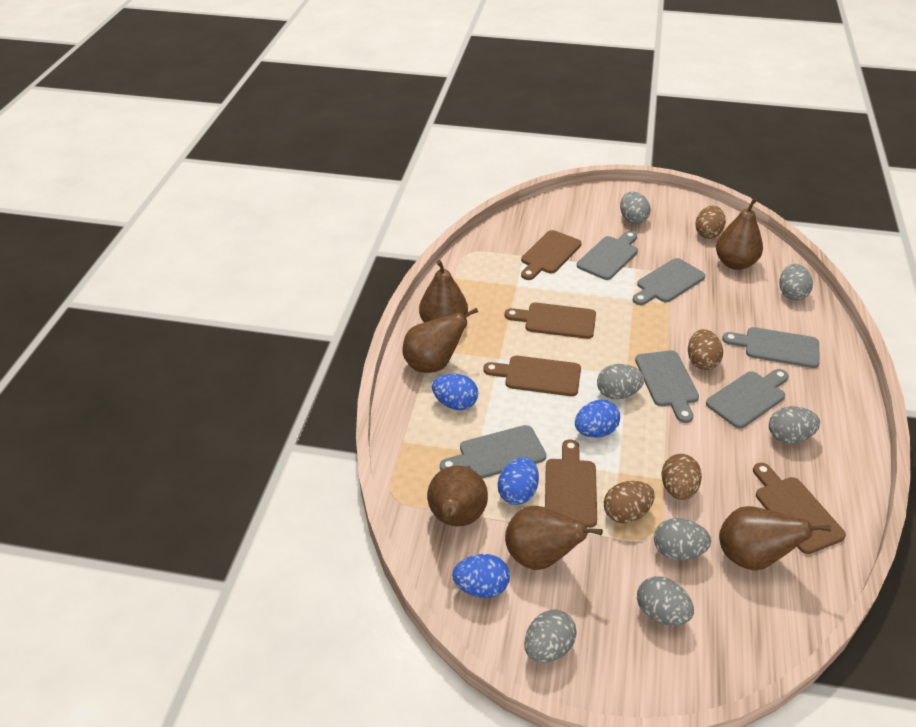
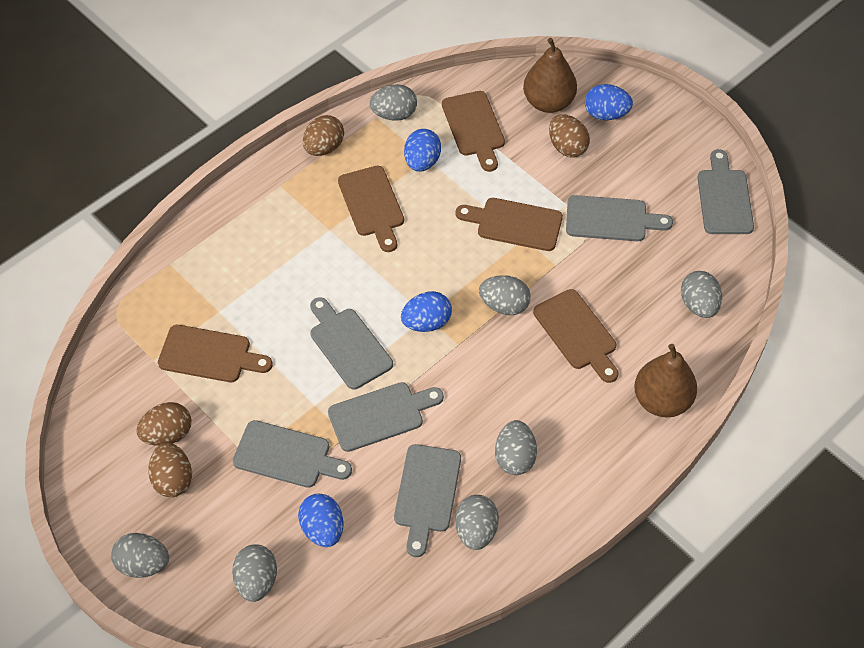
brown pear: 6 -> 2

